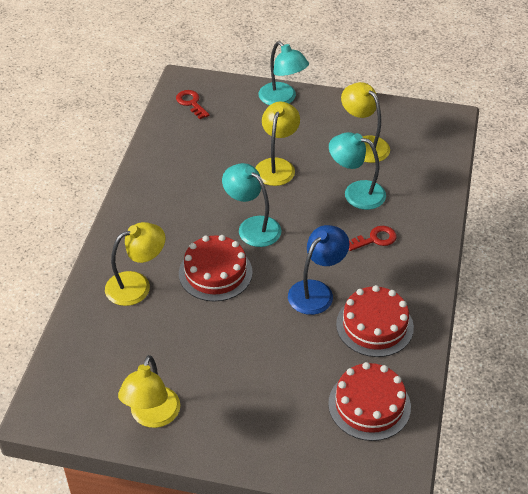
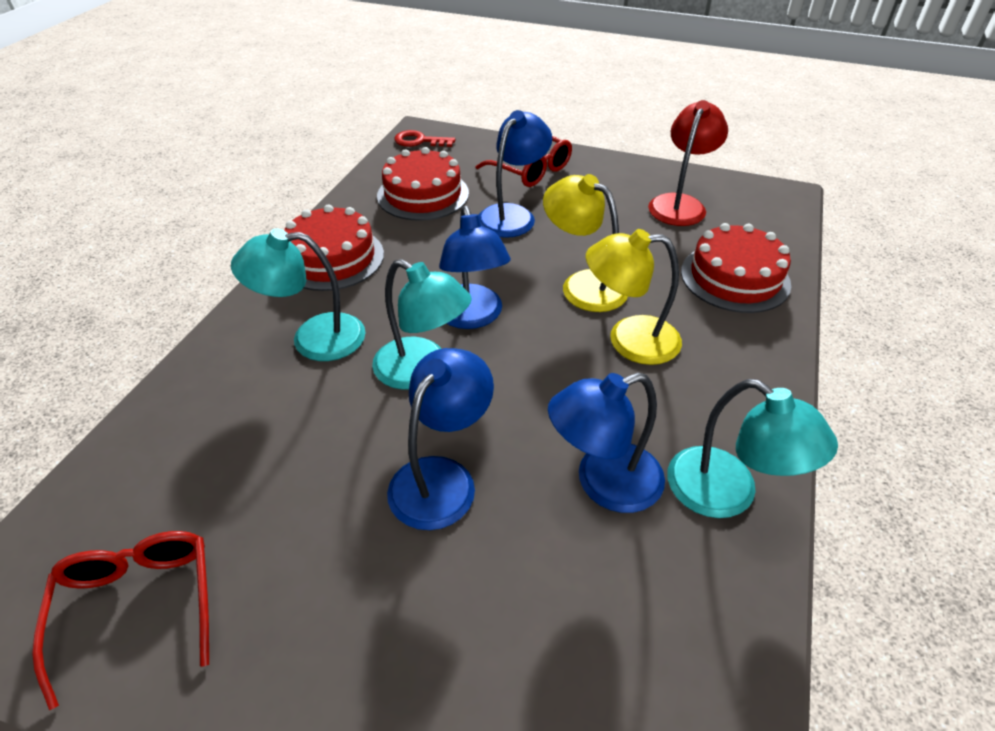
blue lamp: 1 -> 4
red glasses: 0 -> 2
red key: 2 -> 1
red lamp: 0 -> 1
yellow lamp: 4 -> 2

